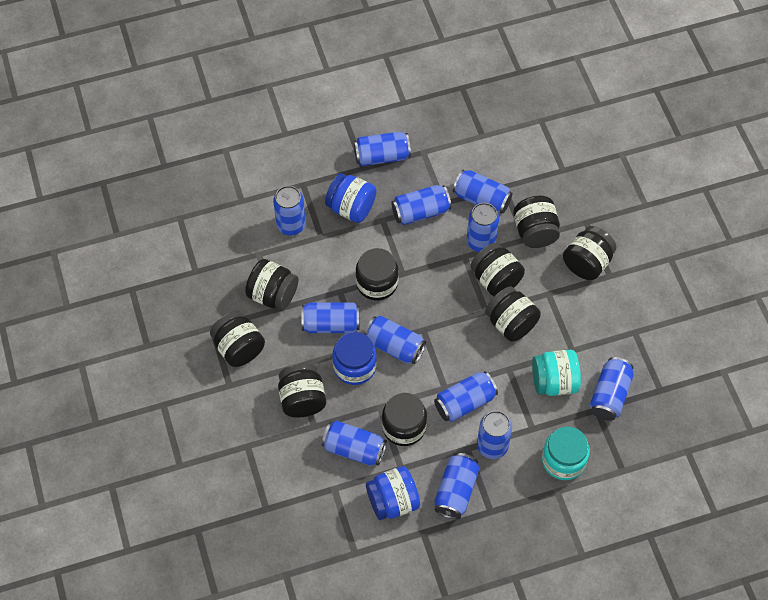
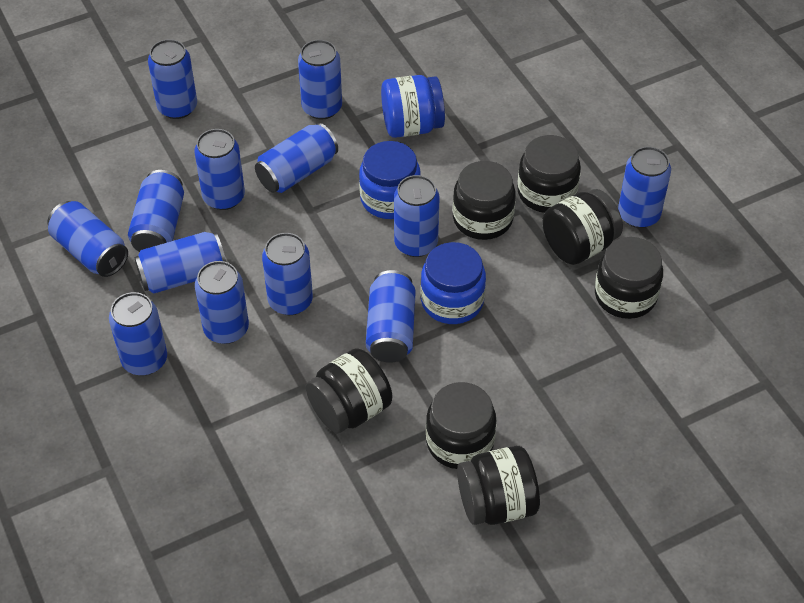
black jar: 9 -> 7
blue can: 12 -> 13
turquoise jar: 2 -> 0

